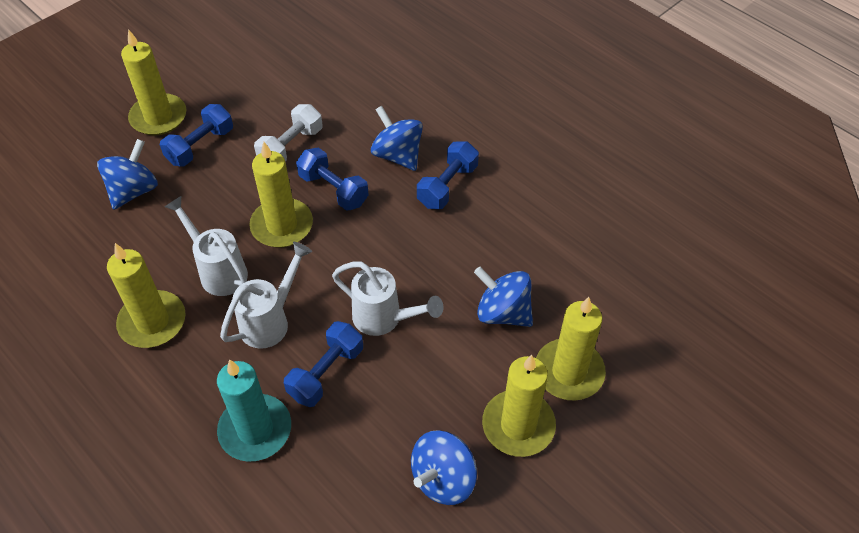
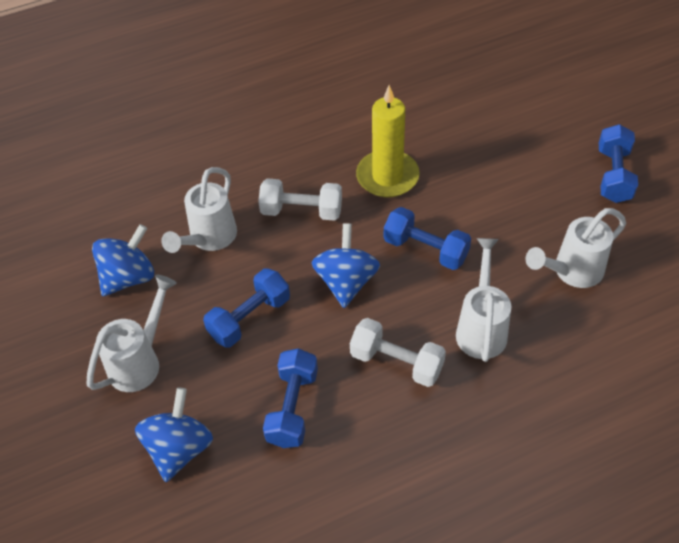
blue spinning top: 4 -> 3
turquoise candle: 1 -> 0
white dumbbell: 1 -> 2
white watering can: 3 -> 4
yellow candle: 5 -> 1

